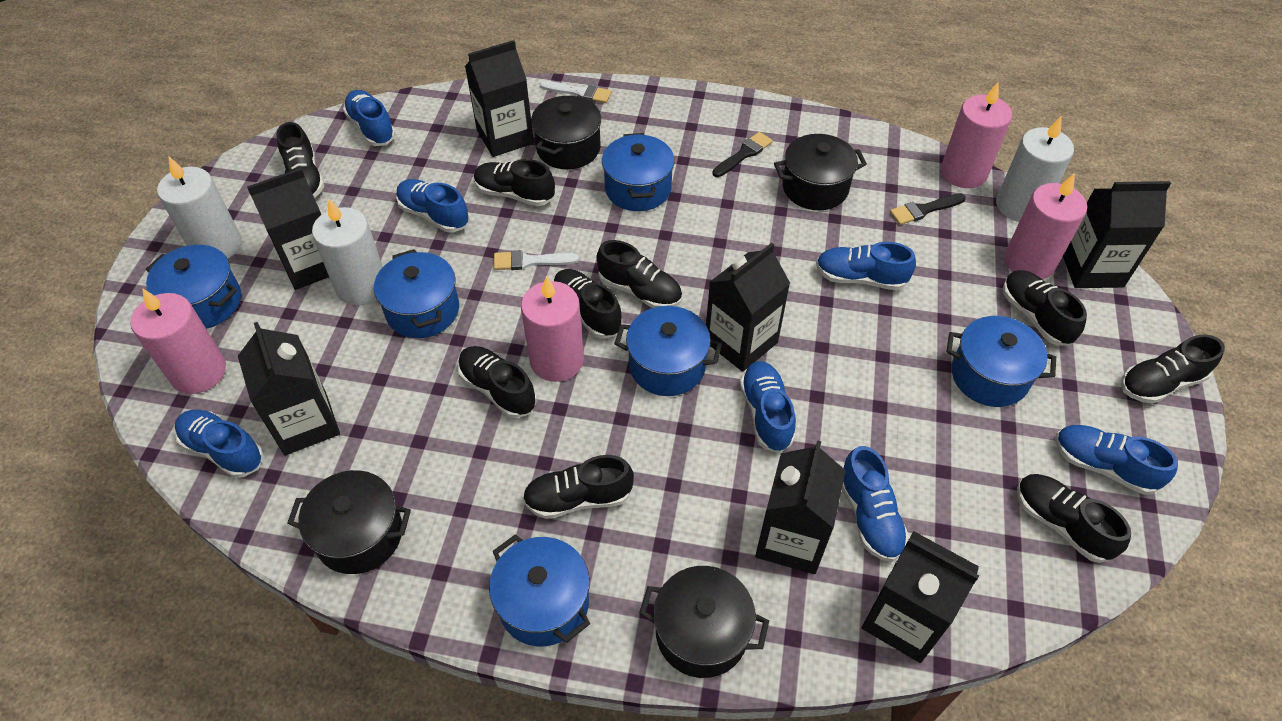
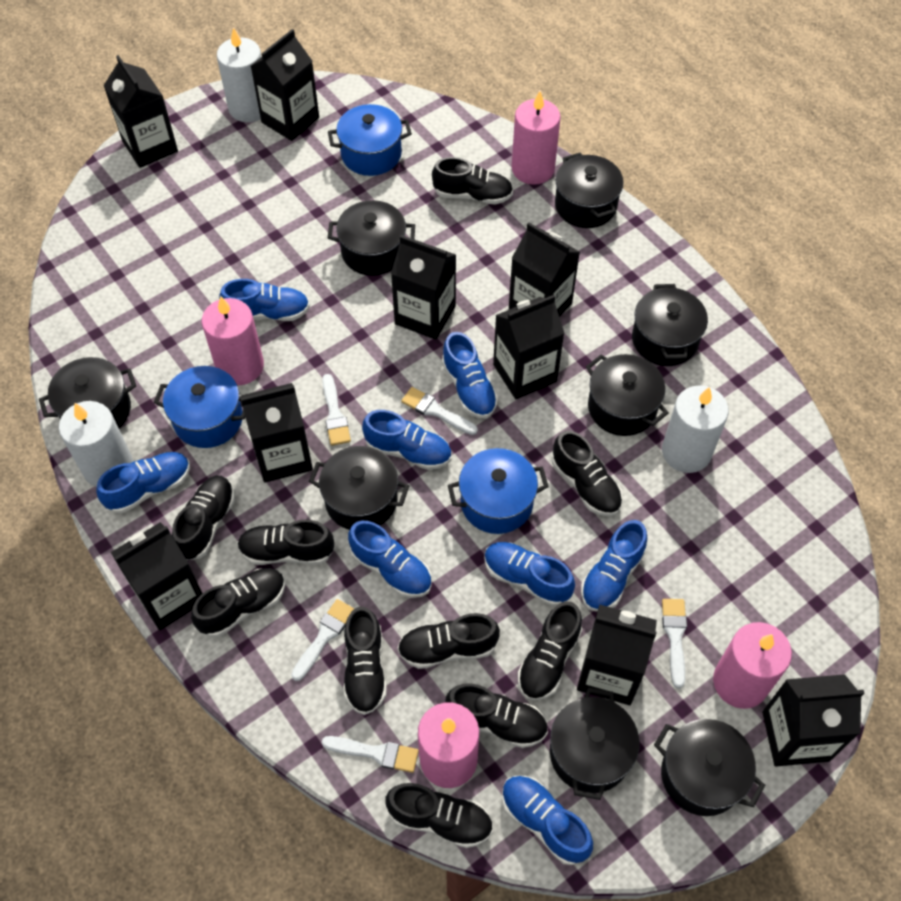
black brush: 2 -> 0
black carton: 7 -> 9
black pot: 4 -> 8
black shoe: 9 -> 10
blue pot: 6 -> 3
blue shoe: 7 -> 8
white brush: 2 -> 5

